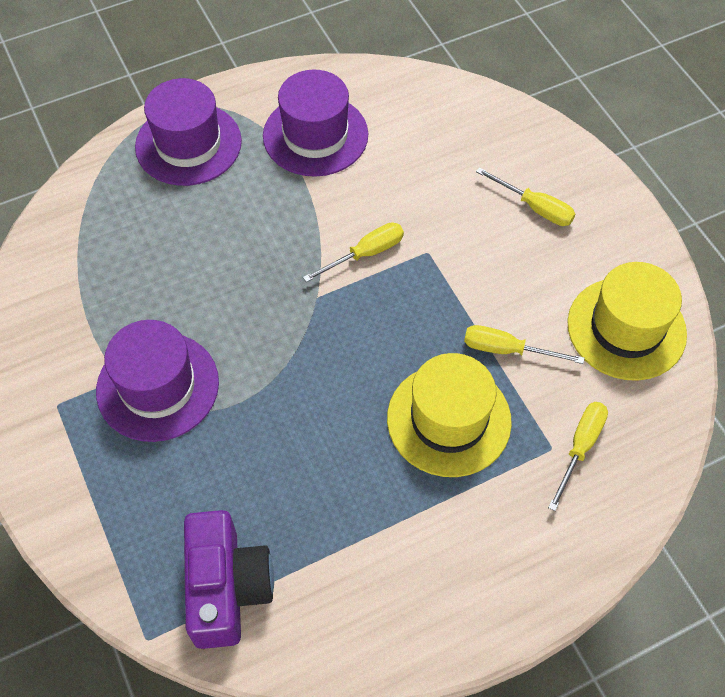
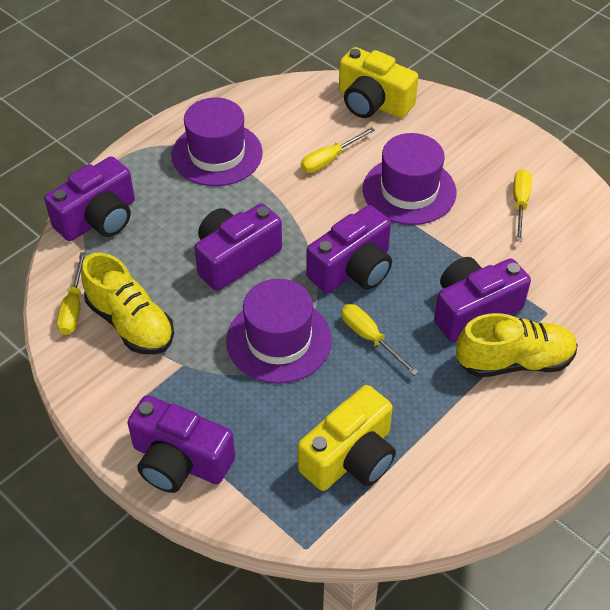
purple camera: 1 -> 5
yellow camera: 0 -> 2
yellow hat: 2 -> 0
yellow shoe: 0 -> 2

